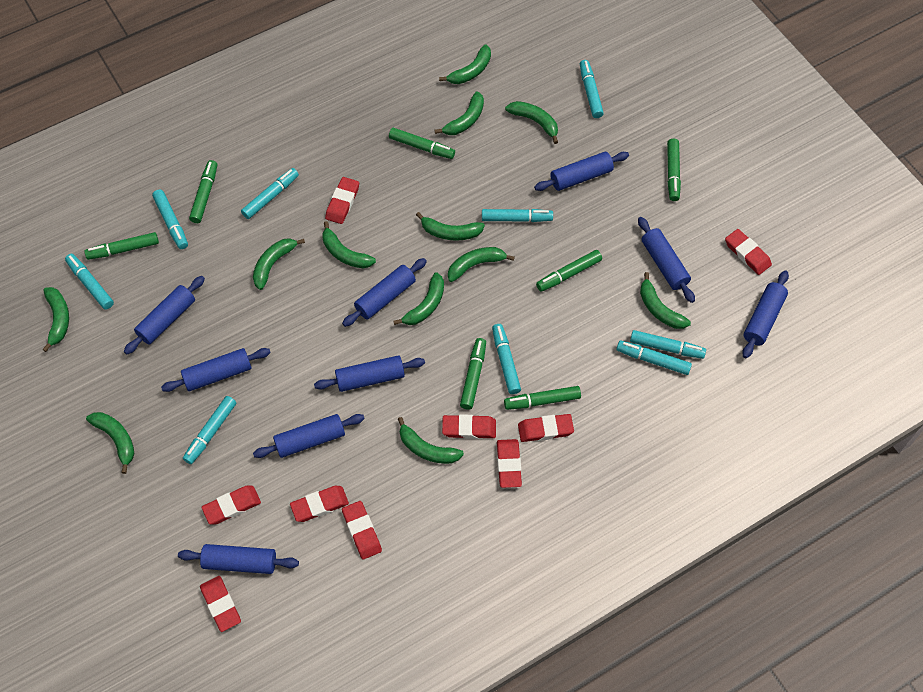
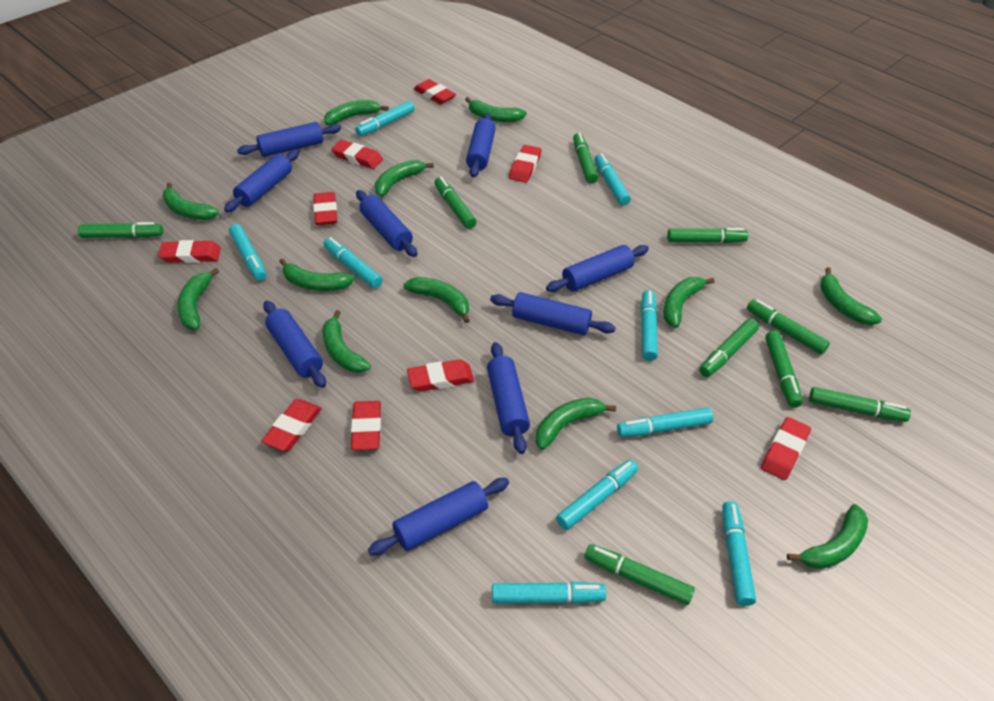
green marker: 7 -> 9

